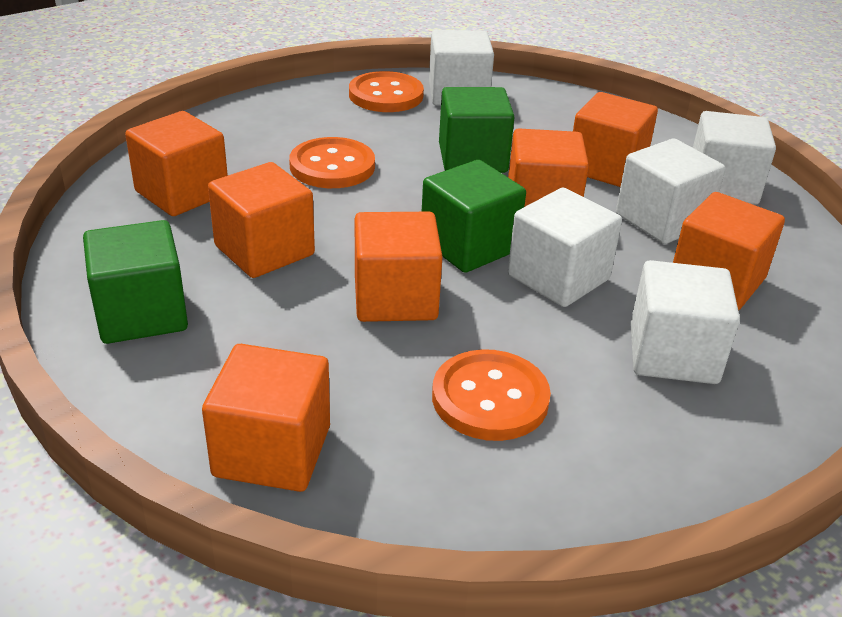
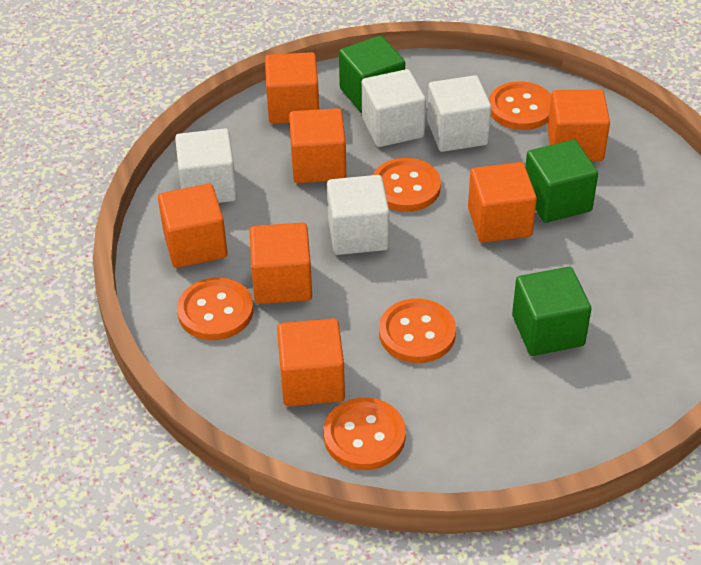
orange button: 3 -> 5
white cube: 5 -> 4

